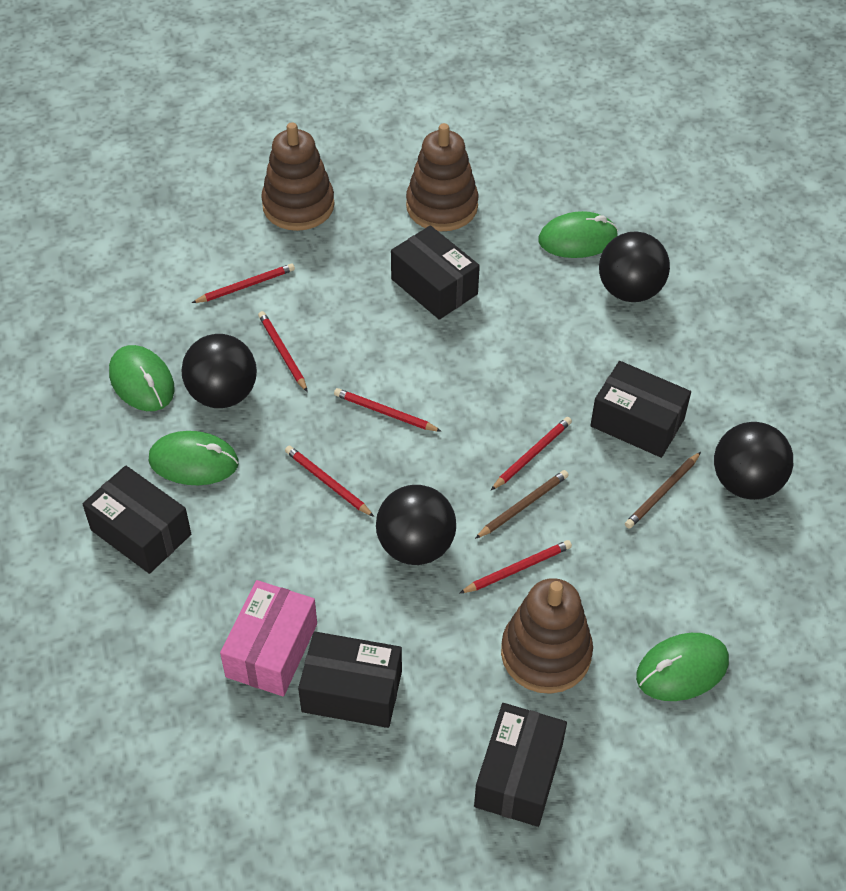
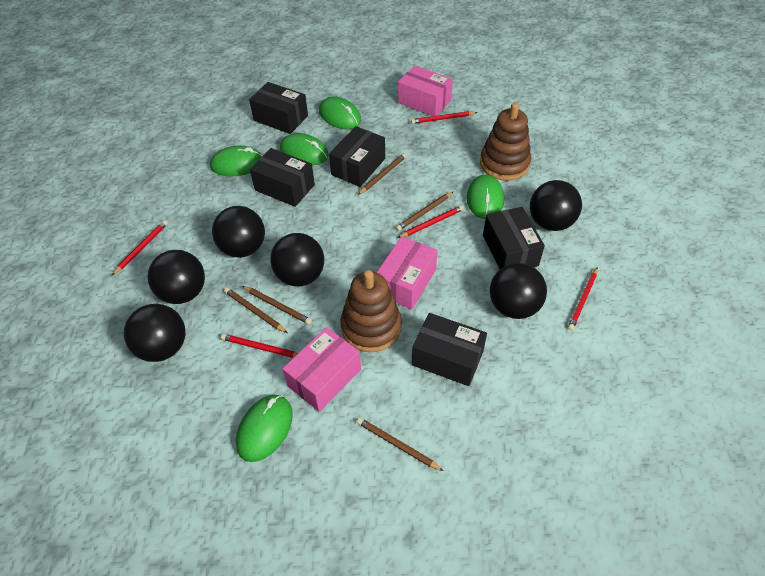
black ball: 4 -> 6
brown pencil: 2 -> 5
brown stacking toy: 3 -> 2
green mouse: 4 -> 5
pink box: 1 -> 3
red pencil: 6 -> 5

